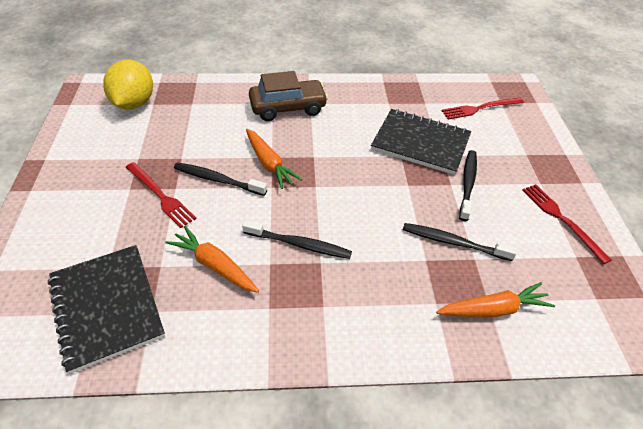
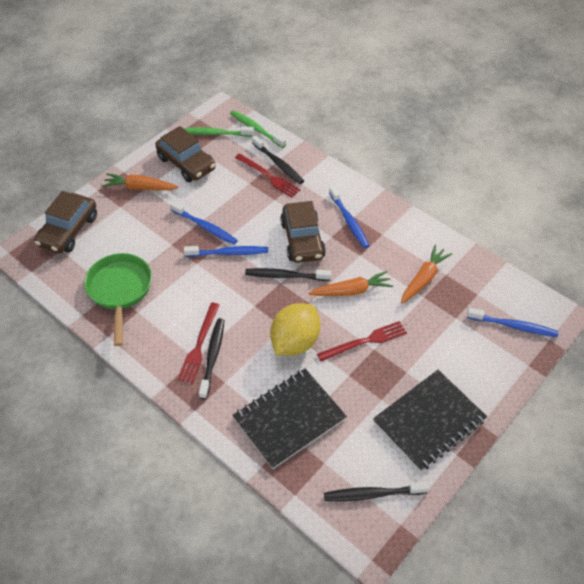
blue toothbrush: 0 -> 4
brown car: 1 -> 3
green pan: 0 -> 1
green toothbrush: 0 -> 2

